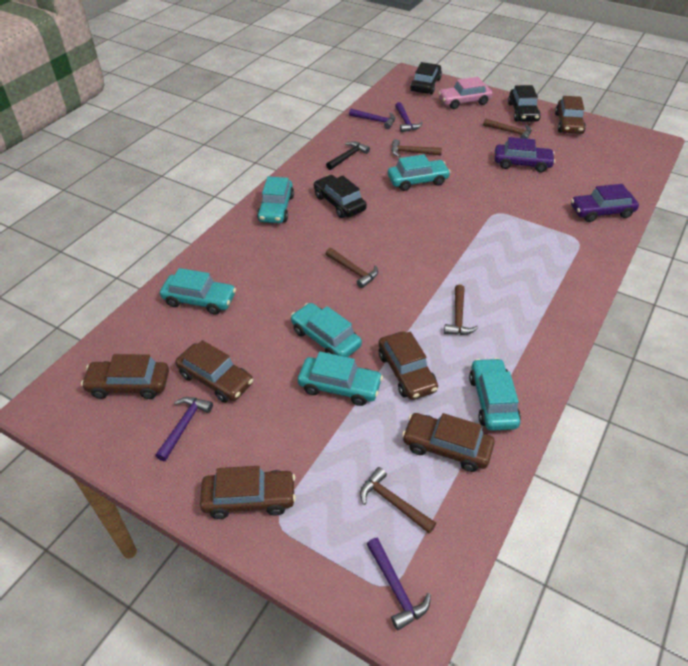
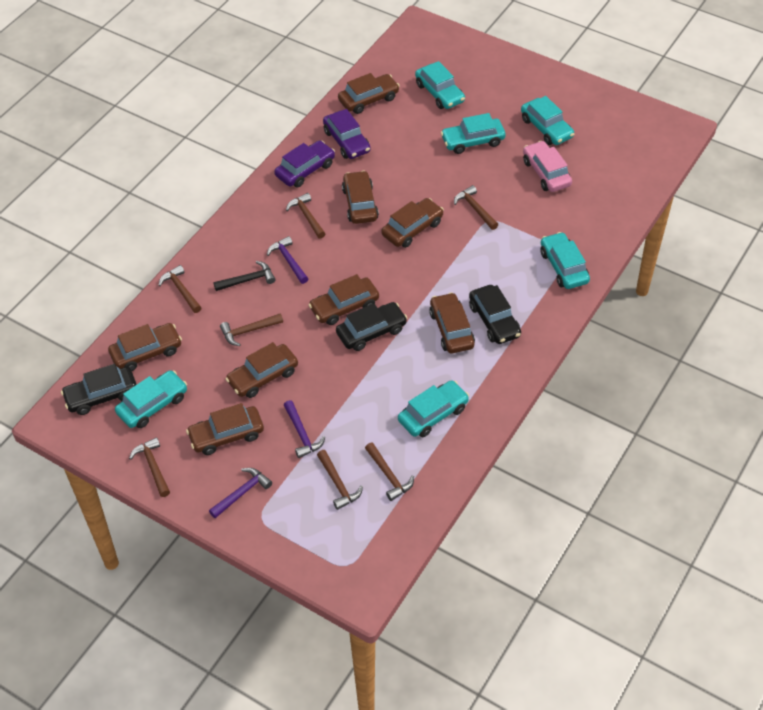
brown car: 6 -> 8
brown hammer: 5 -> 7
purple hammer: 4 -> 3

